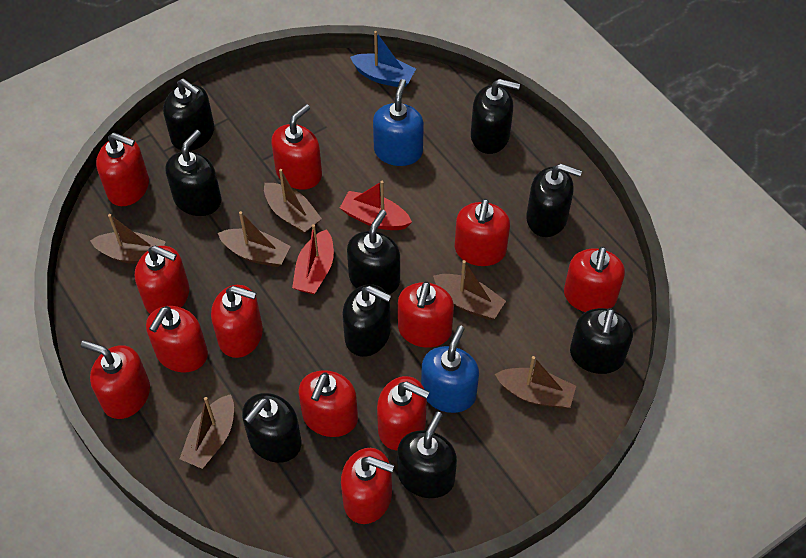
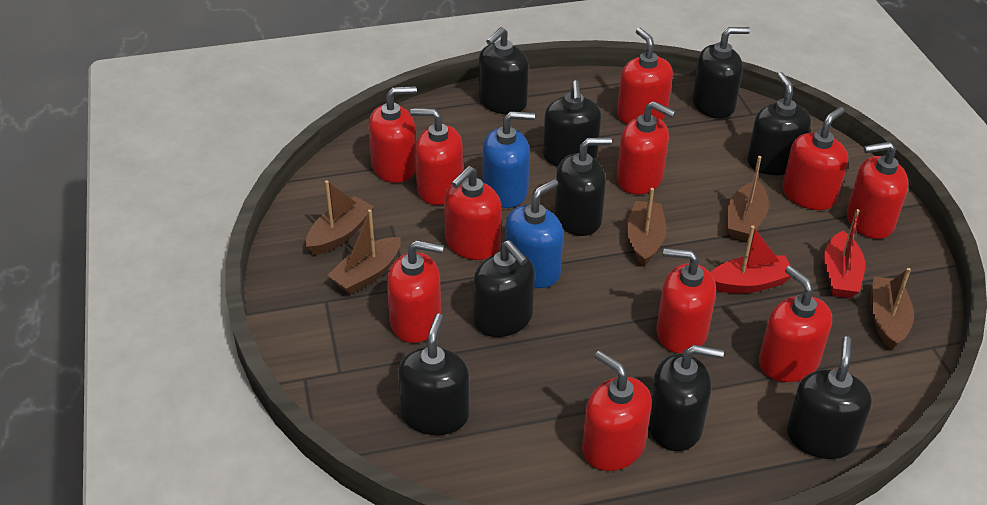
blue boat: 1 -> 0
brown boat: 6 -> 5
red soap dispenser: 12 -> 11

